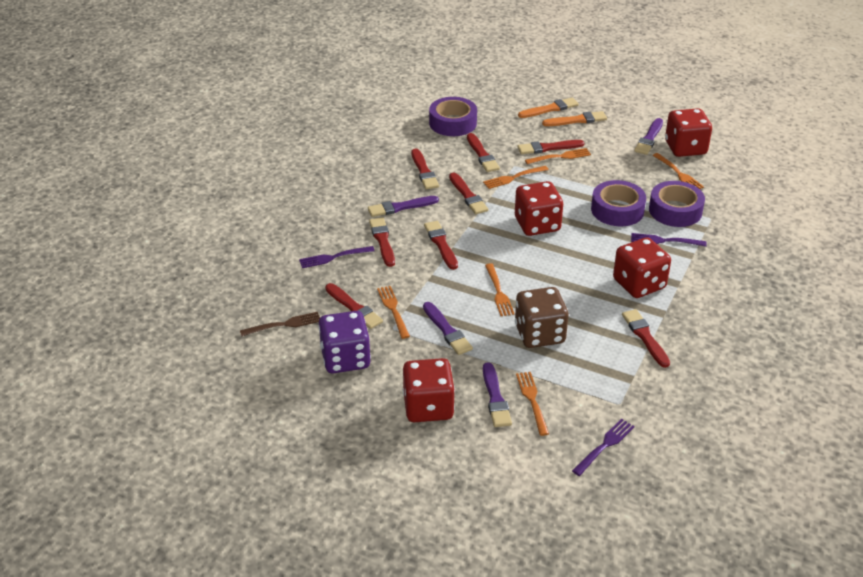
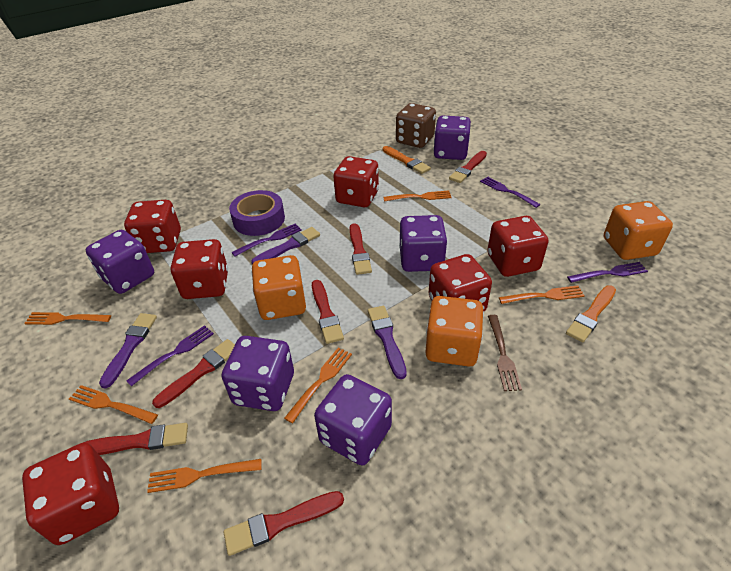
orange dice: 0 -> 3
purple brush: 4 -> 3
purple dice: 1 -> 5
purple fork: 3 -> 4
purple tape: 3 -> 1
red brush: 8 -> 6
red dice: 4 -> 6

